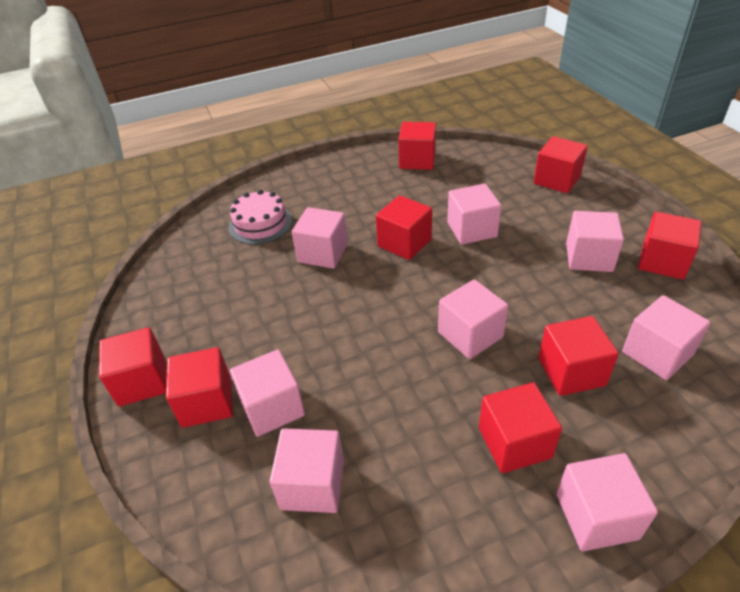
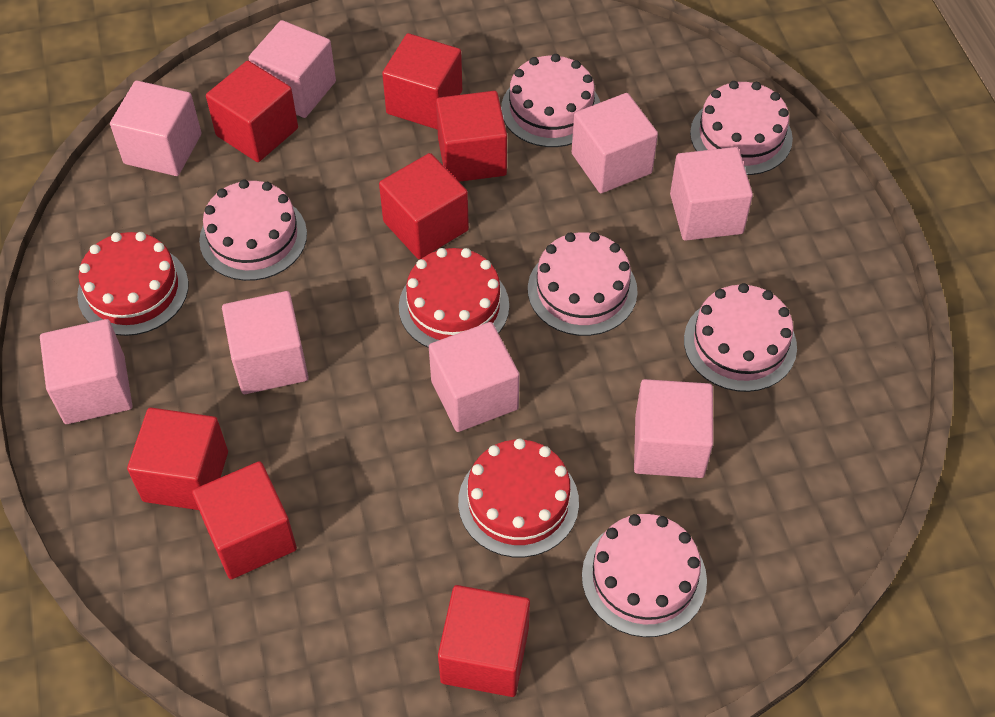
pink cake: 1 -> 6
red cake: 0 -> 3
red cube: 8 -> 7

